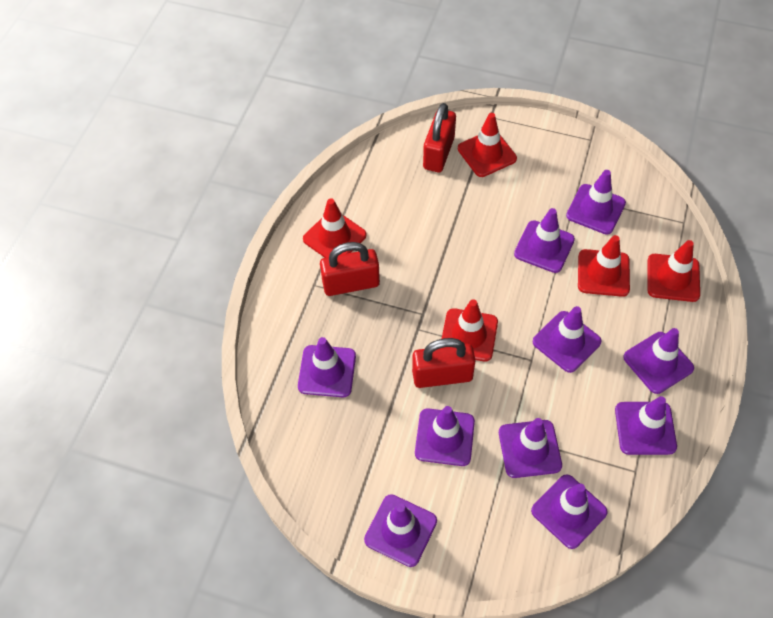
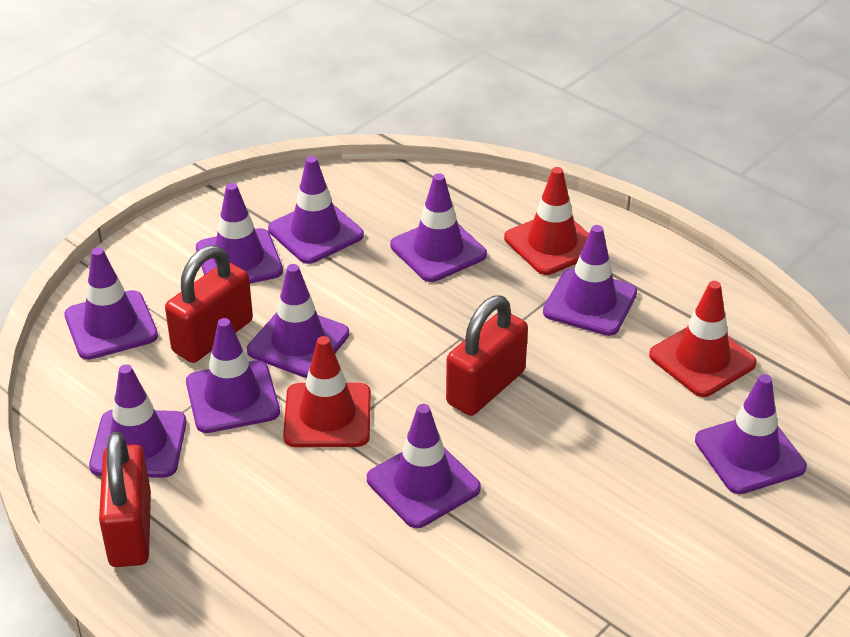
red traffic cone: 5 -> 3

